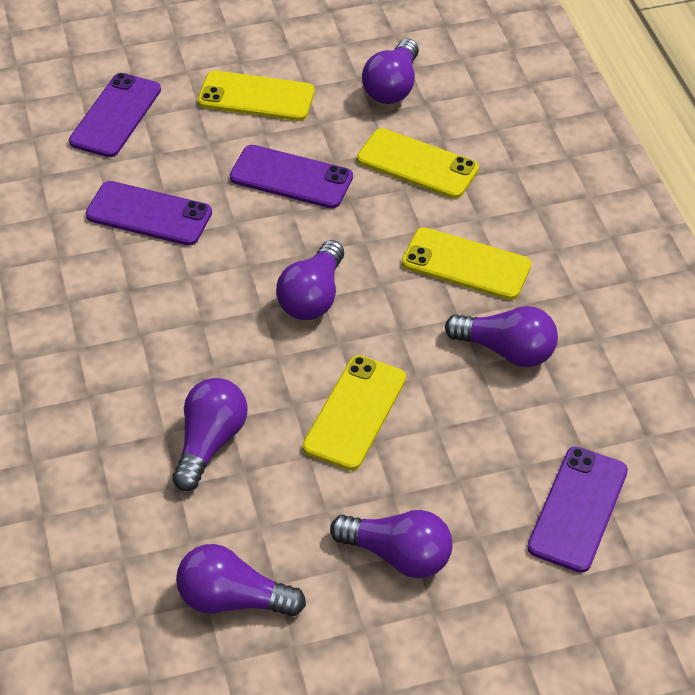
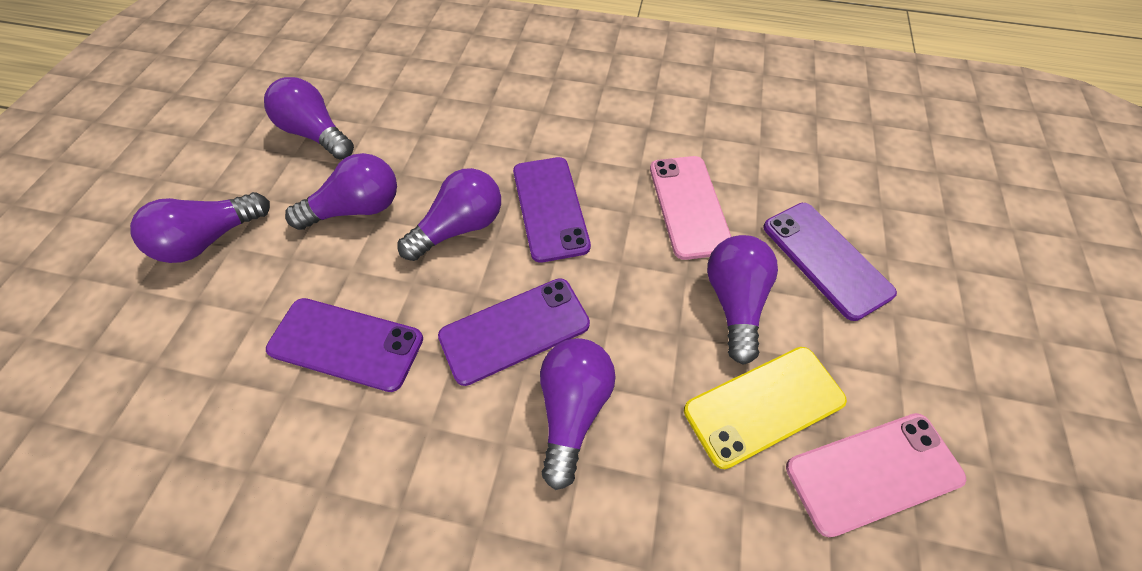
pink phone: 0 -> 2
yellow phone: 4 -> 1

